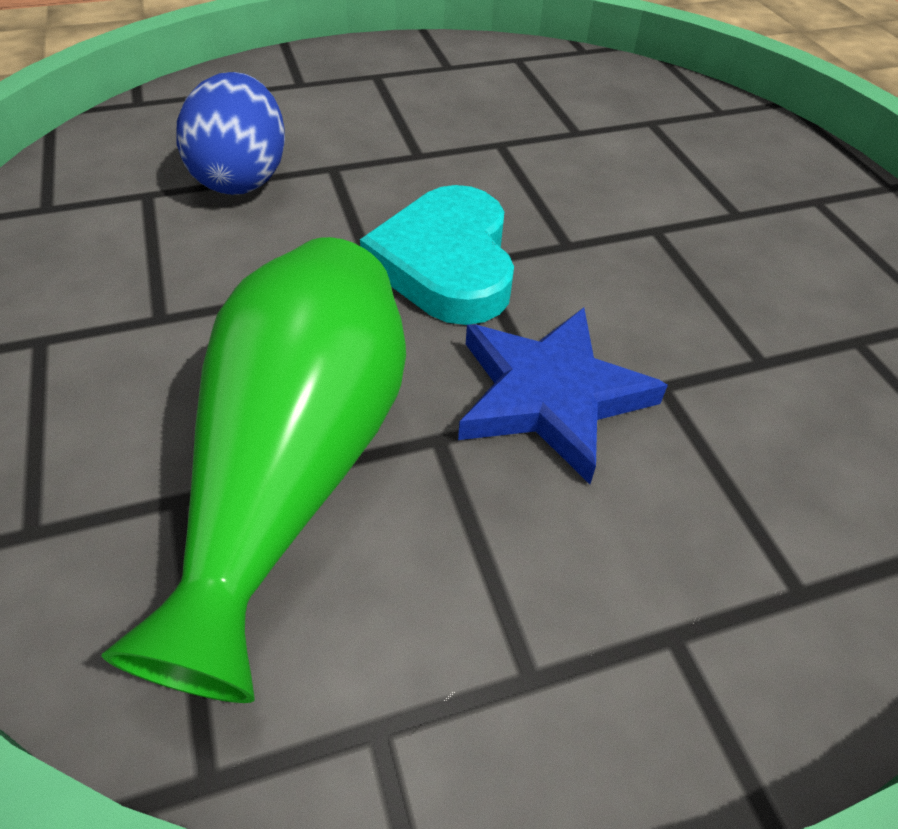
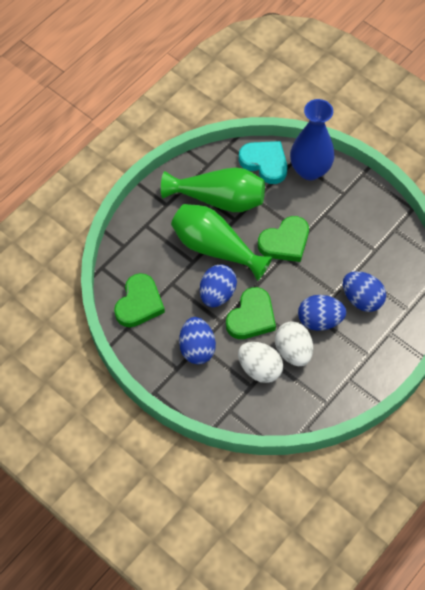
blue egg: 1 -> 4
blue star: 1 -> 0
blue vase: 0 -> 1
green heart: 0 -> 3
green vase: 1 -> 2
white egg: 0 -> 2

